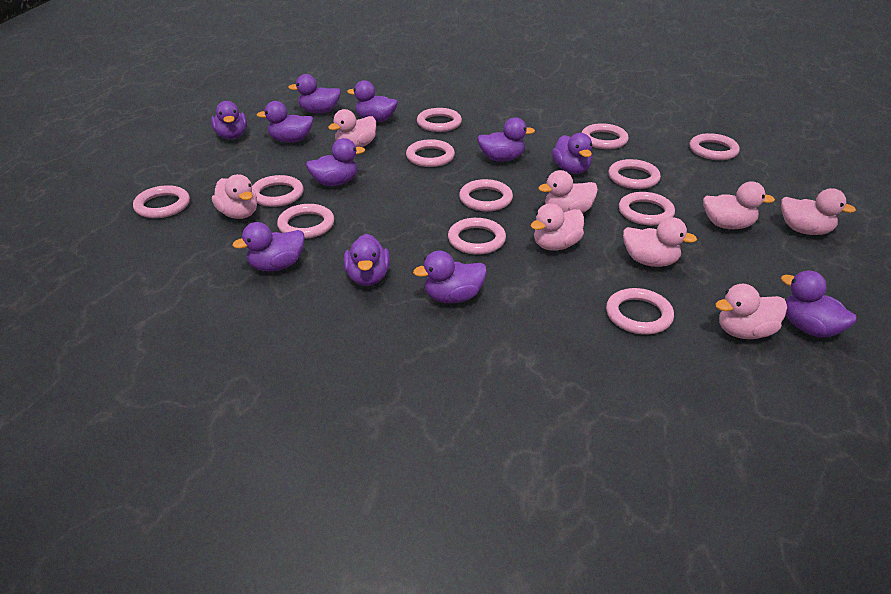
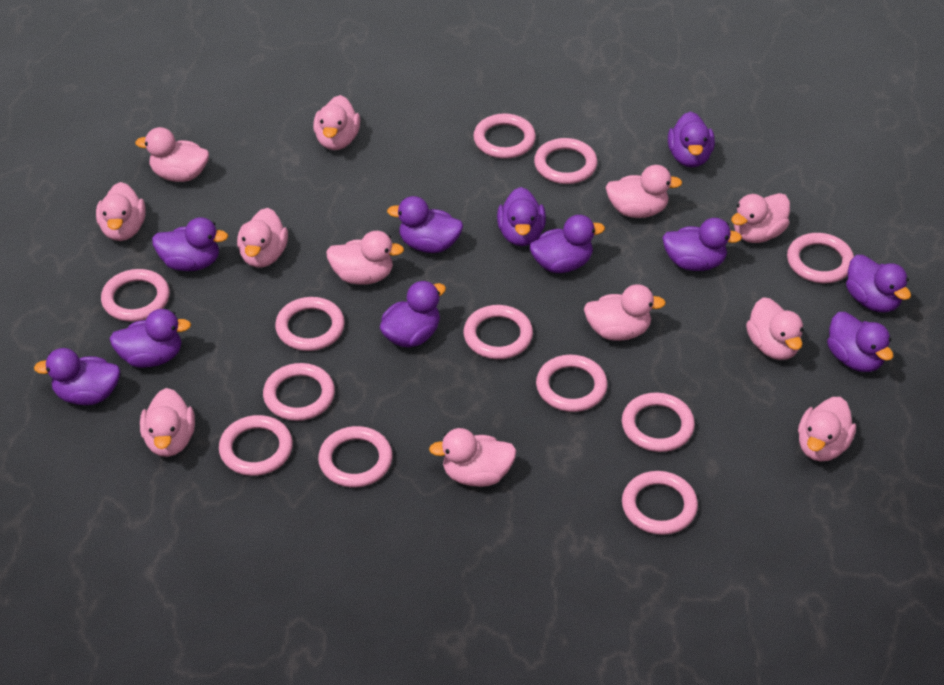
pink duck: 8 -> 12

